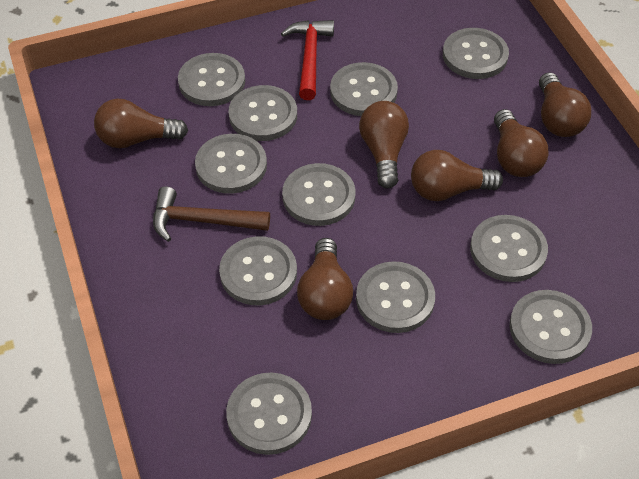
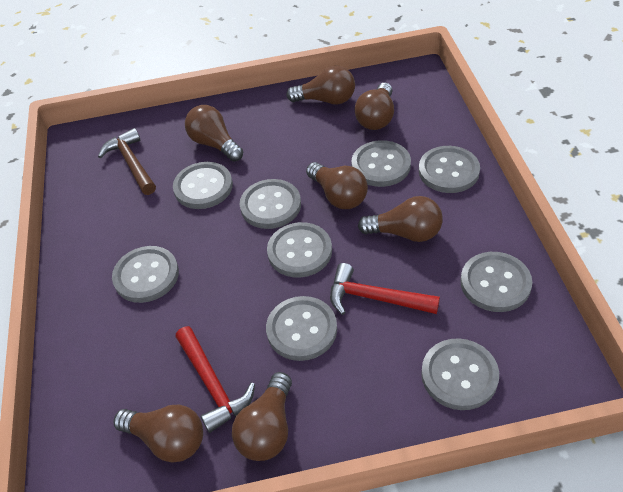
brown light bulb: 6 -> 7
grey button: 11 -> 9
red hammer: 1 -> 2

